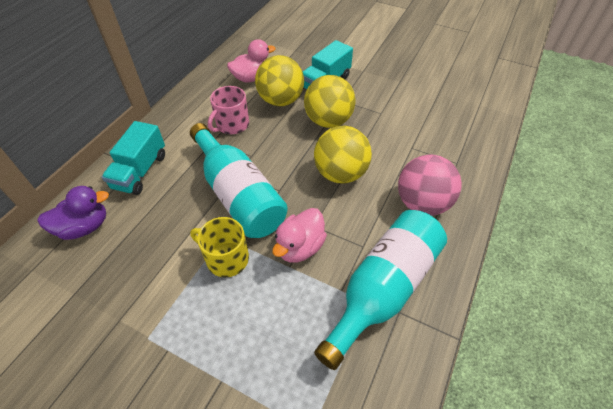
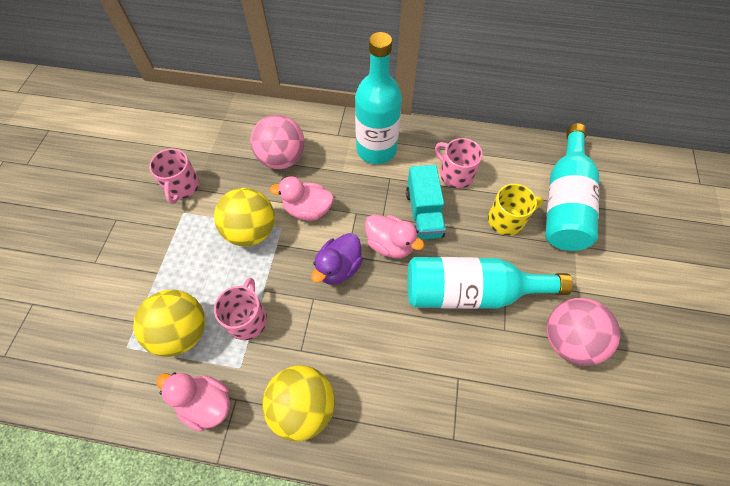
pink ball: 1 -> 2
pink duck: 2 -> 3
pink mug: 1 -> 3
turquoise bottle: 2 -> 3
turquoise truck: 2 -> 1

